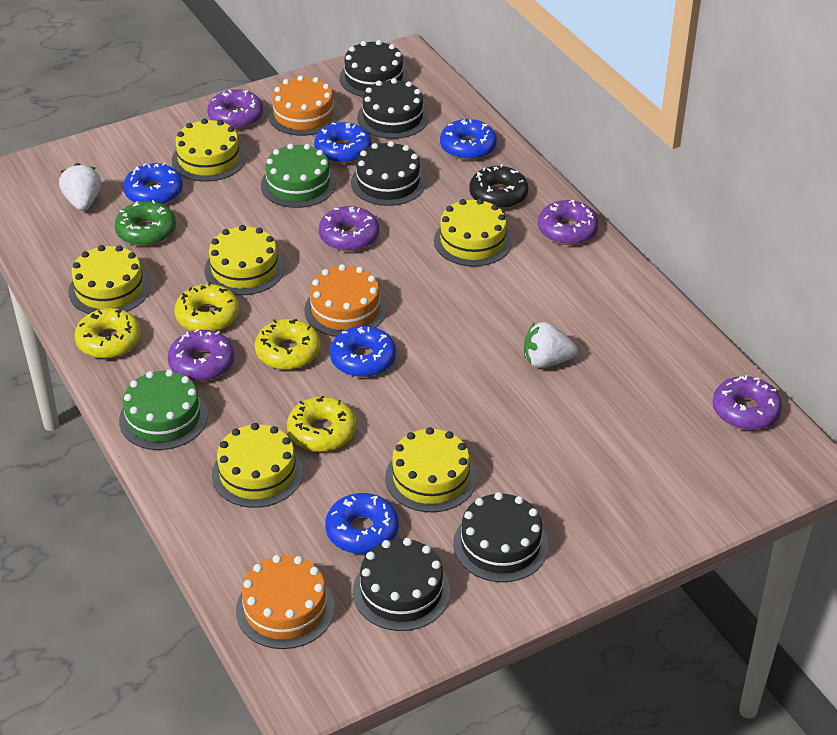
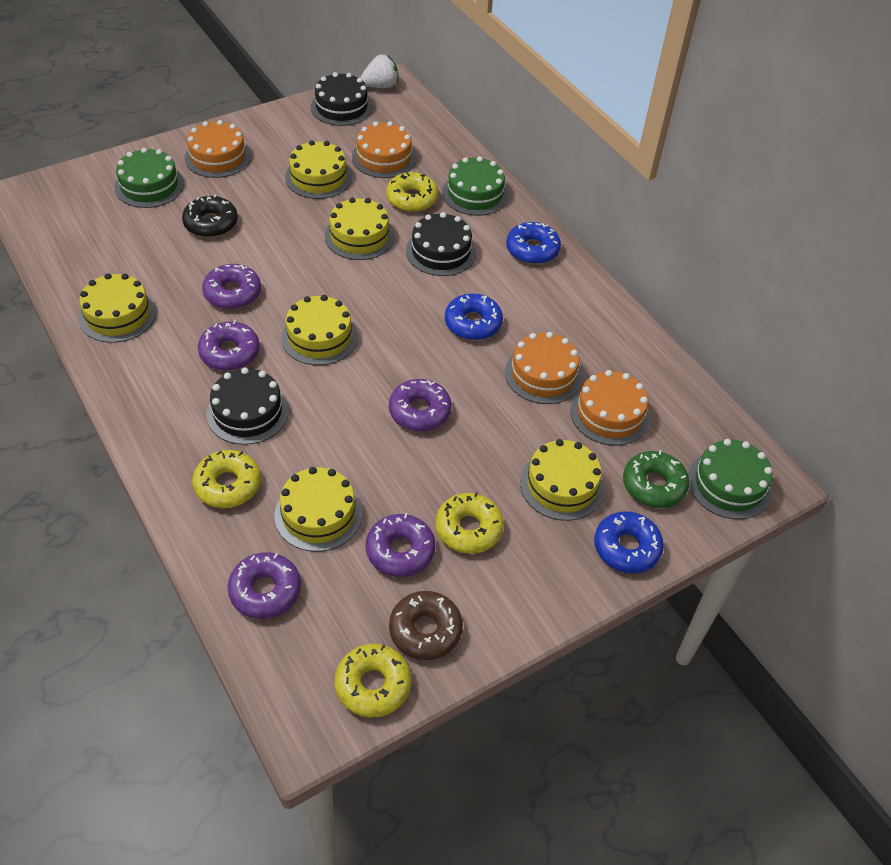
black cake: 5 -> 3
blue donut: 5 -> 3
brown donut: 0 -> 1
green cake: 2 -> 3
orange cake: 3 -> 4
white strawberry: 2 -> 1

